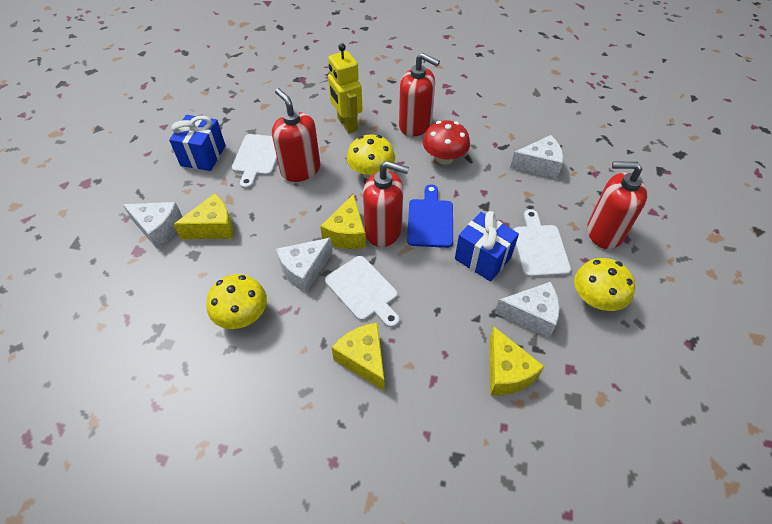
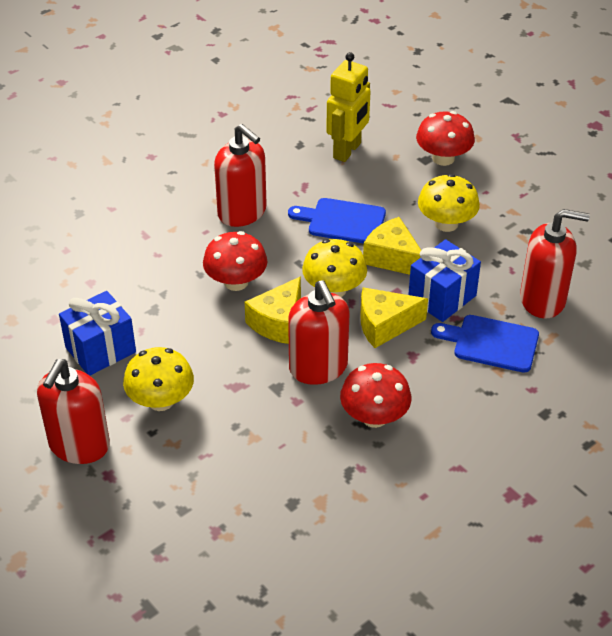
blue cutting board: 1 -> 2
red mushroom: 1 -> 3
white cheese: 4 -> 0
white cutting board: 3 -> 0
yellow cheese: 4 -> 3

